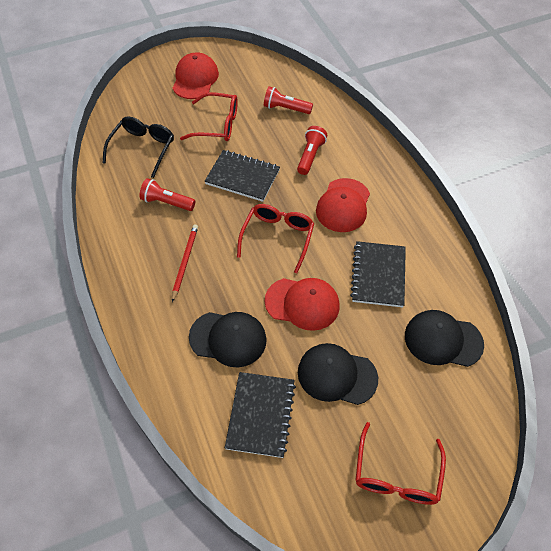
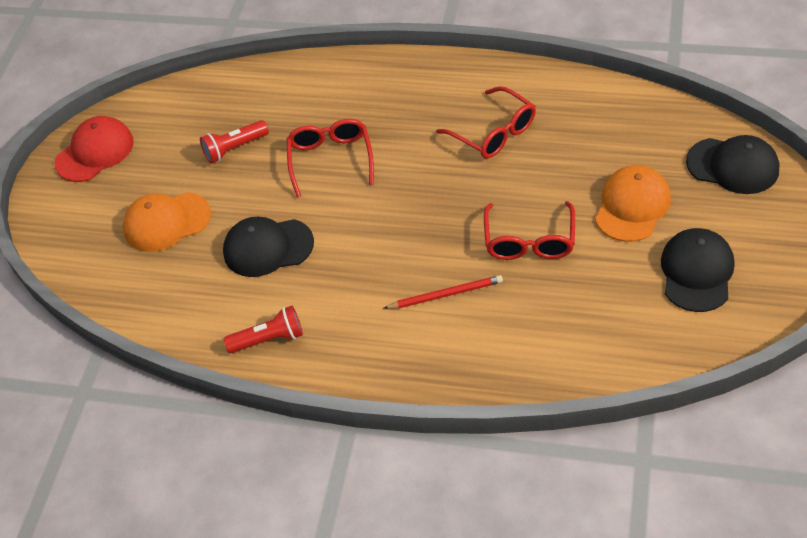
black glasses: 1 -> 0
black notebook: 3 -> 0
orange cap: 0 -> 2
red cap: 3 -> 1
red flashlight: 3 -> 2

